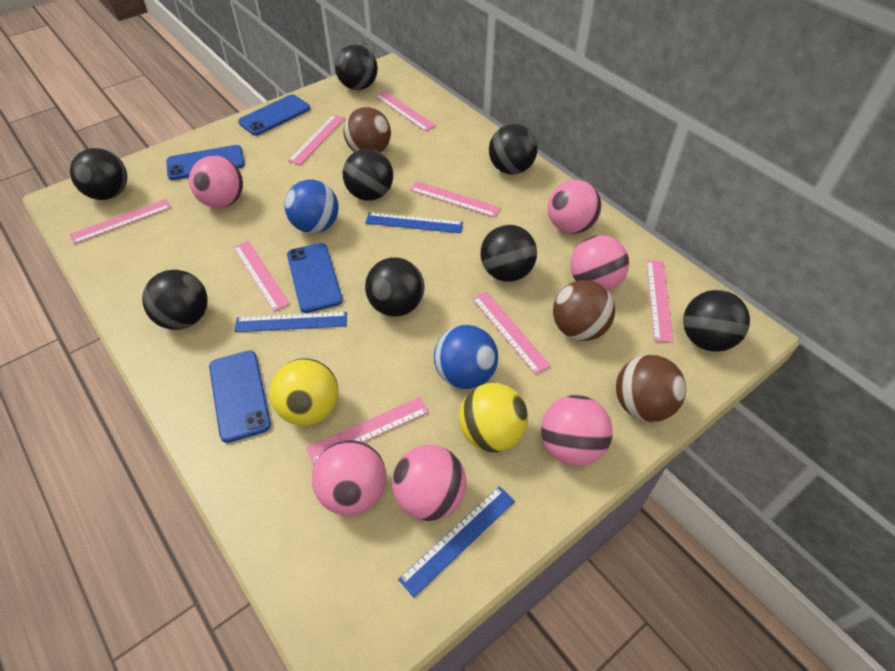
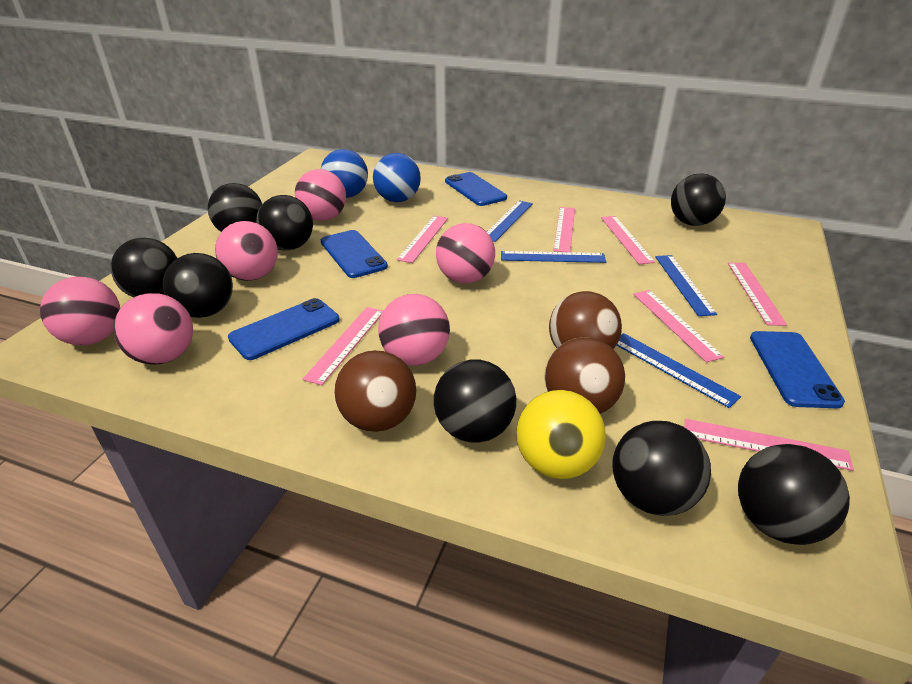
blue ruler: 3 -> 4
pink ruler: 8 -> 7
yellow ball: 2 -> 1

